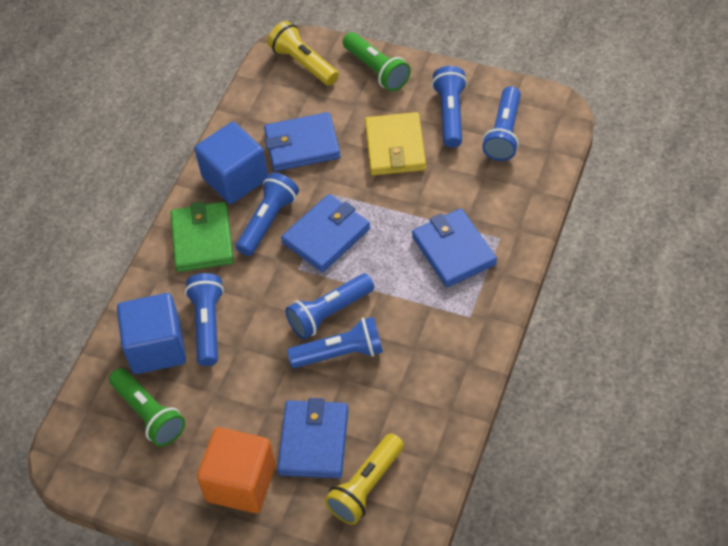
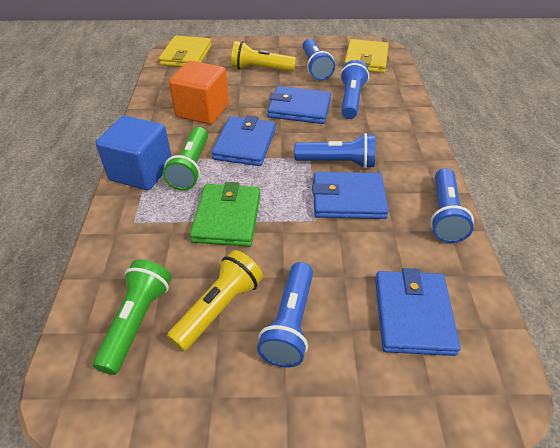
blue cube: 2 -> 1
blue flashlight: 6 -> 5
yellow wallet: 1 -> 2

